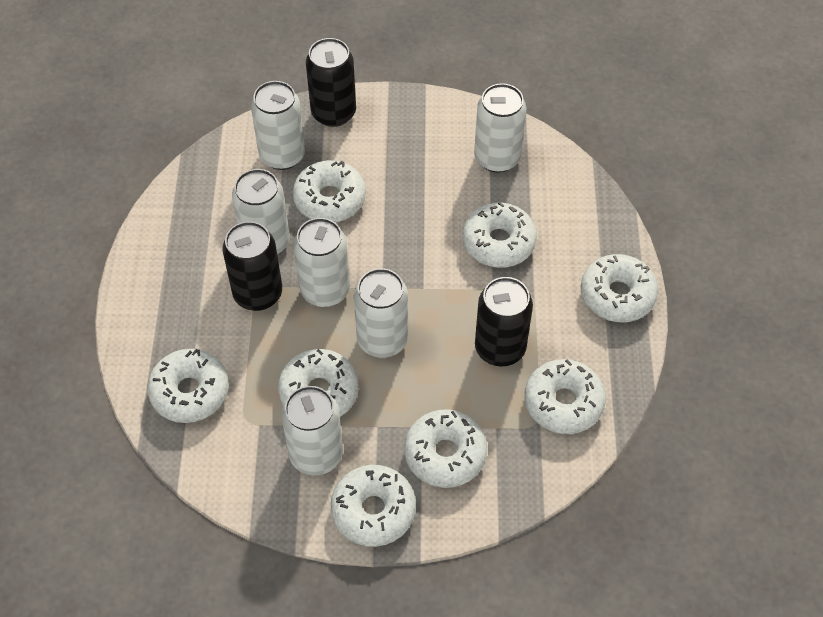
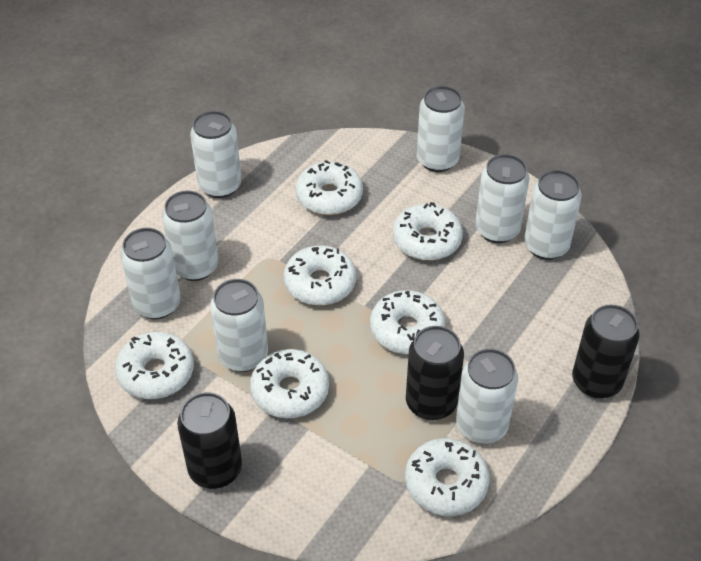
white can: 6 -> 8
white donut: 8 -> 7

